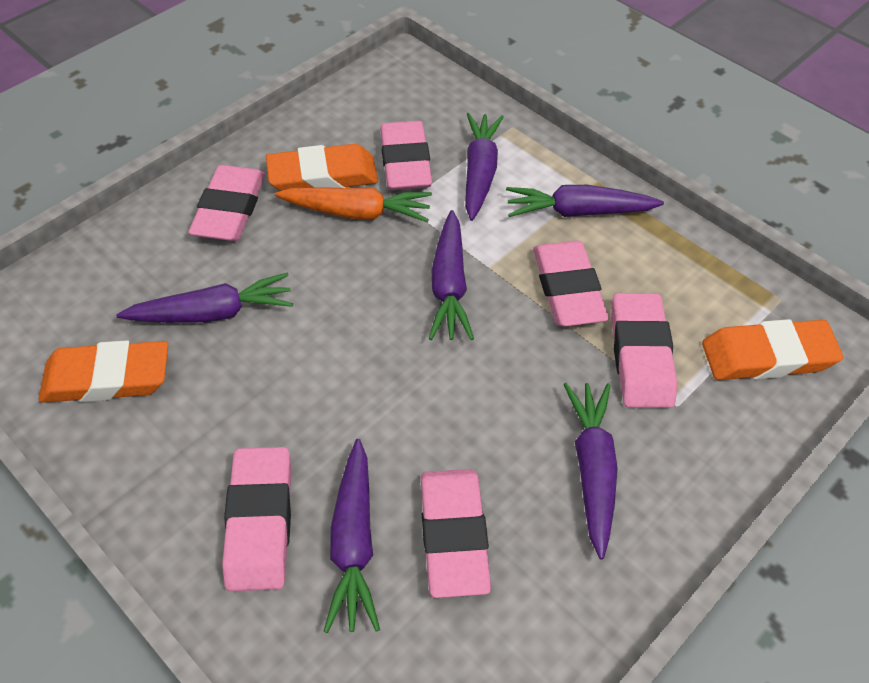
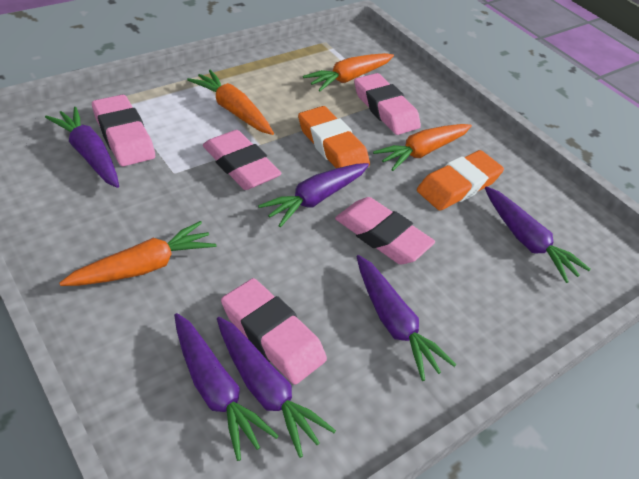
orange carrot: 1 -> 4
orange eraser: 3 -> 2
pink eraser: 6 -> 5

